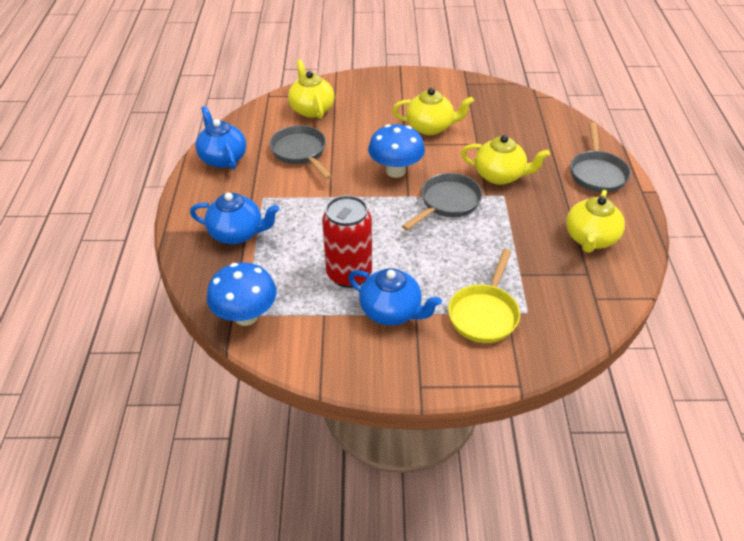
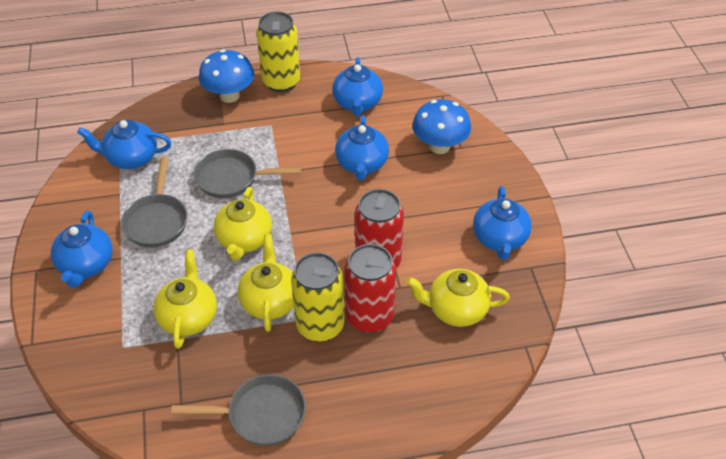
blue teapot: 3 -> 5
red can: 1 -> 2
yellow can: 0 -> 2
yellow pan: 1 -> 0

